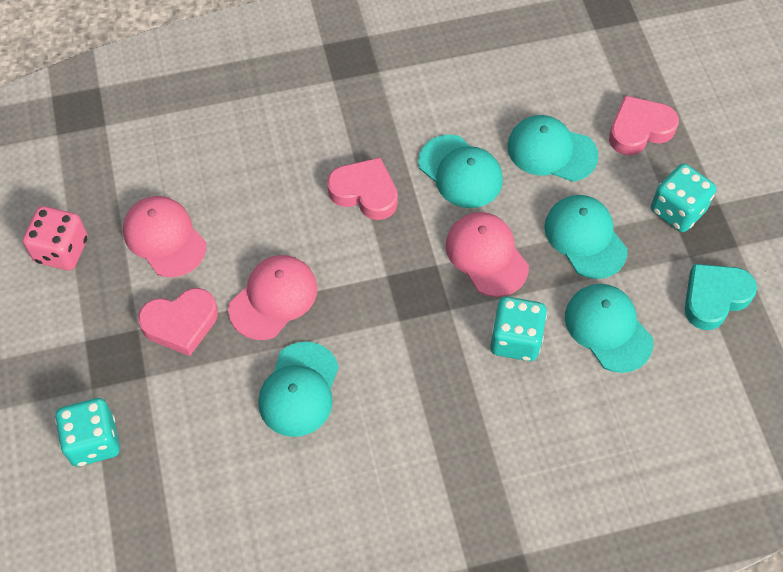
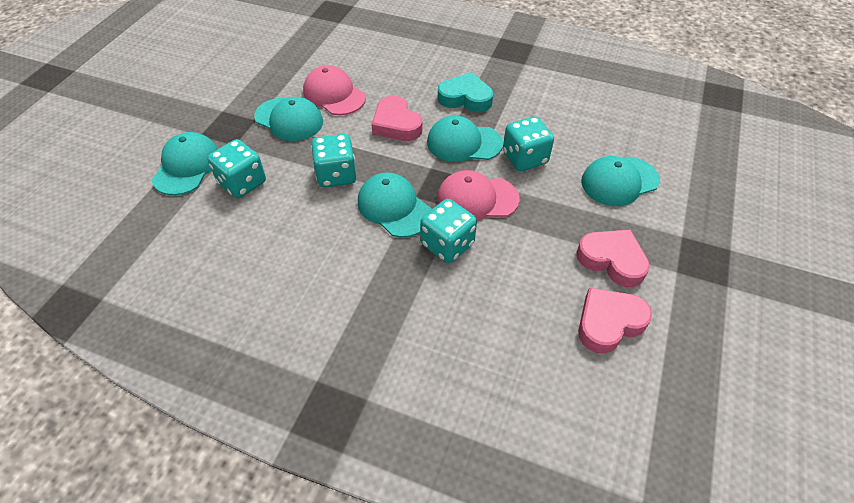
pink cap: 3 -> 2
pink dice: 1 -> 0
turquoise dice: 3 -> 4

